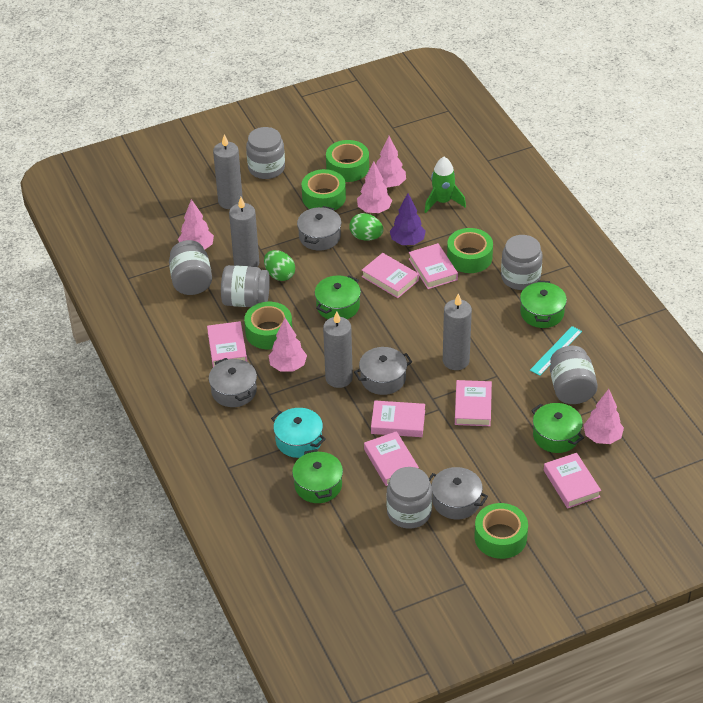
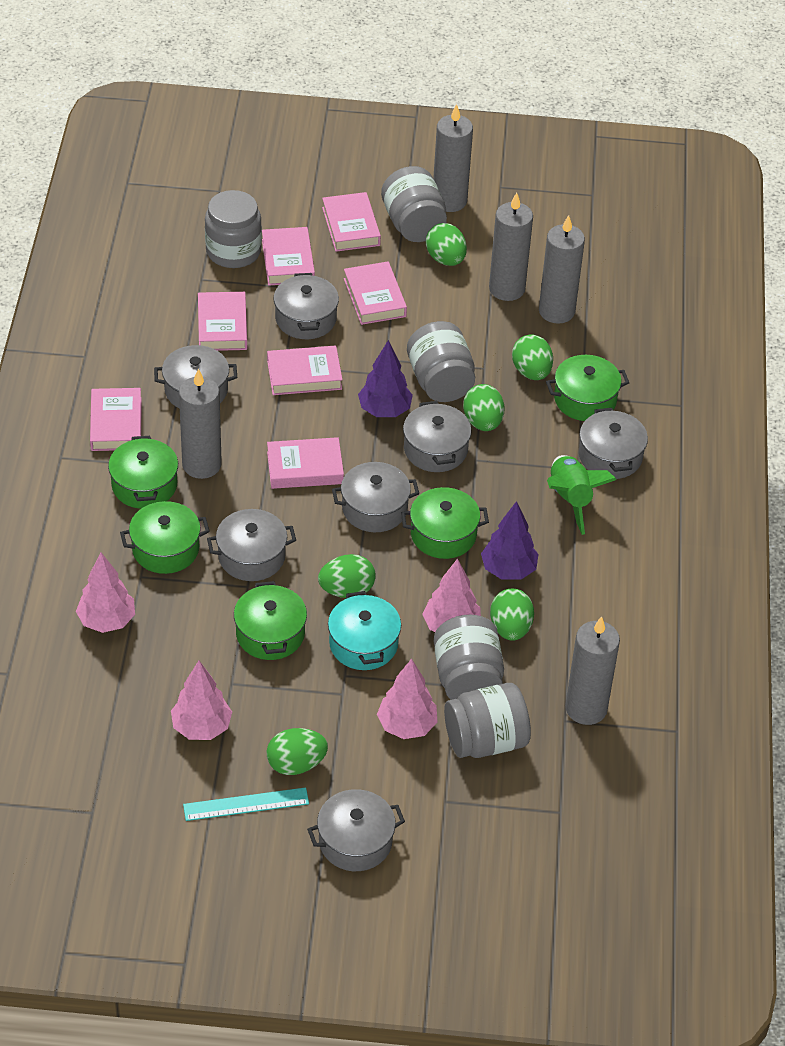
green egg: 2 -> 6
green pot: 4 -> 5
green tape: 5 -> 0
grey candle: 4 -> 5
grey jar: 6 -> 5
grey pot: 4 -> 7
pink tree: 5 -> 4
purple tree: 1 -> 2

